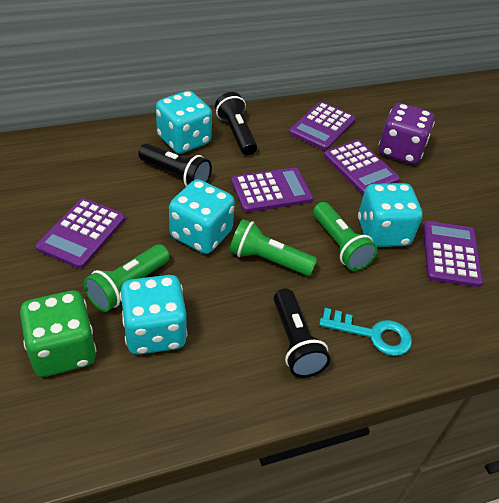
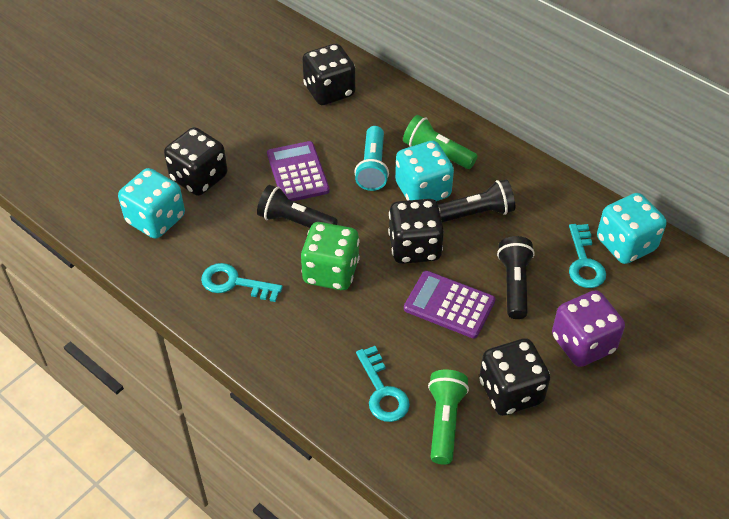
black dice: 0 -> 4
green flashlight: 3 -> 2
purple calculator: 5 -> 2
turquoise dice: 4 -> 3
turquoise flashlight: 0 -> 1
turquoise key: 1 -> 3

